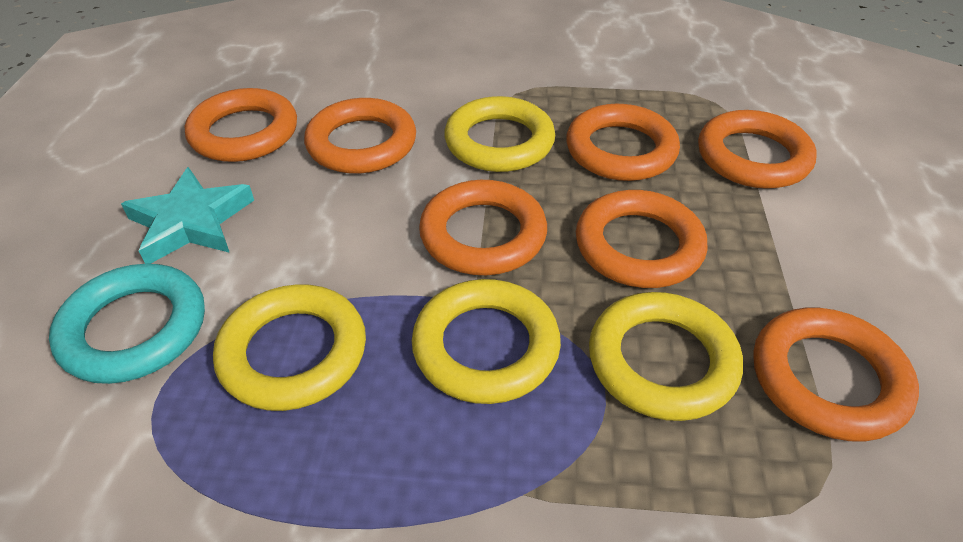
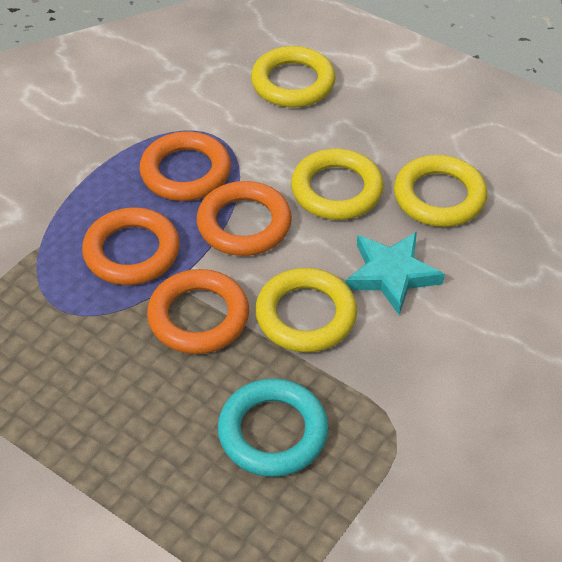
orange ring: 7 -> 4

